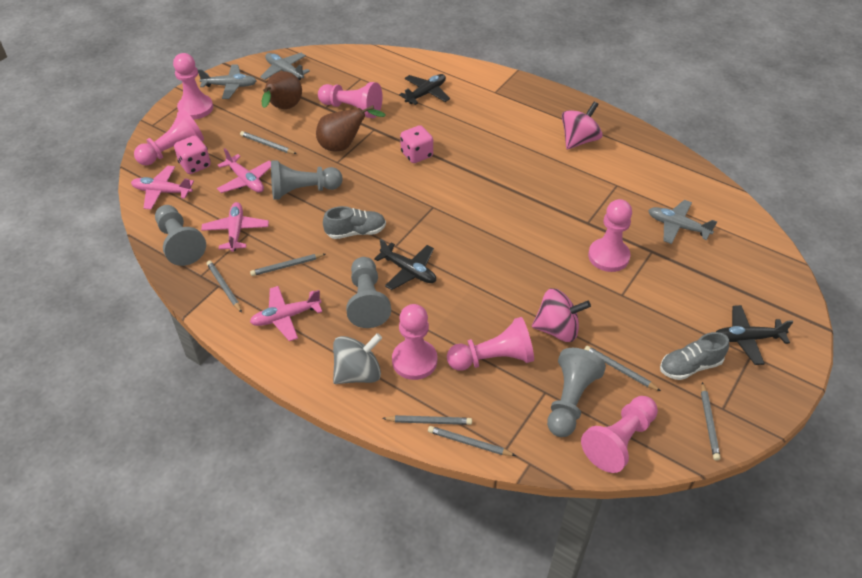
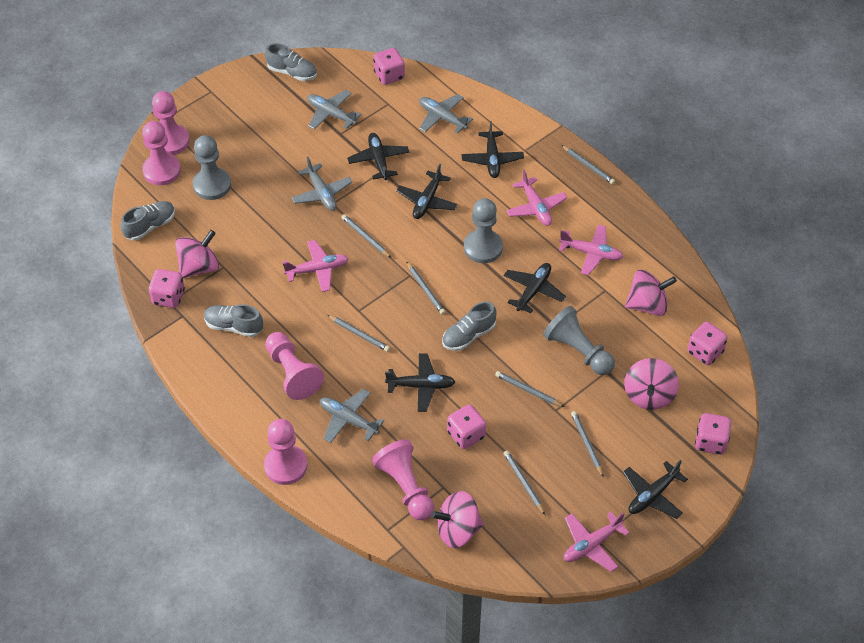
black plane: 3 -> 6
brown pear: 2 -> 0
grey pawn: 4 -> 3
grey plane: 3 -> 4
grey shoe: 2 -> 4
grey spinning top: 1 -> 0
pink dice: 2 -> 5
pink pawn: 7 -> 5
pink spinning top: 2 -> 4

